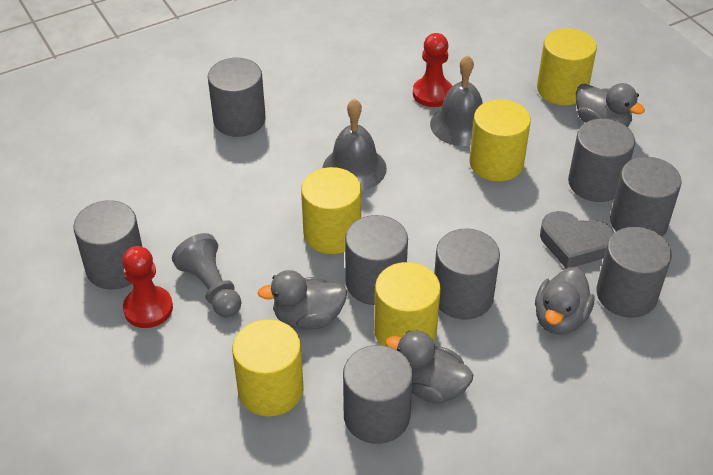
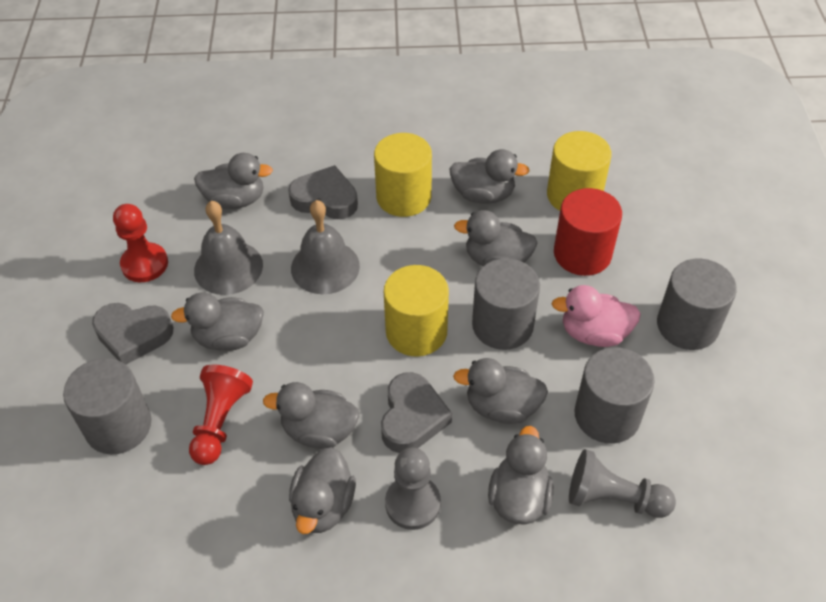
grey cylinder: 8 -> 4
grey duck: 4 -> 8
grey heart: 1 -> 3
grey pawn: 1 -> 2
pink duck: 0 -> 1
red cylinder: 0 -> 1
yellow cylinder: 5 -> 3

